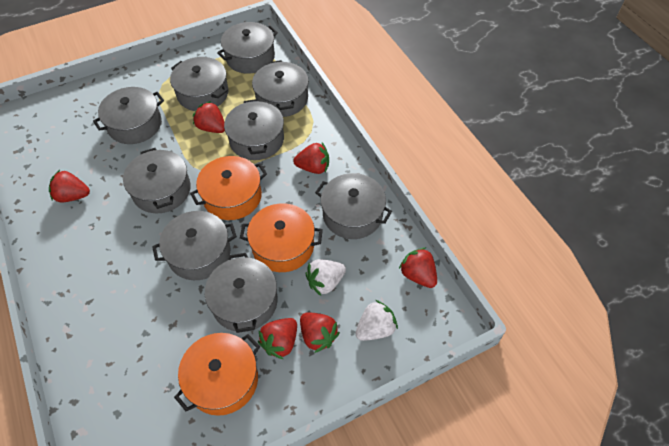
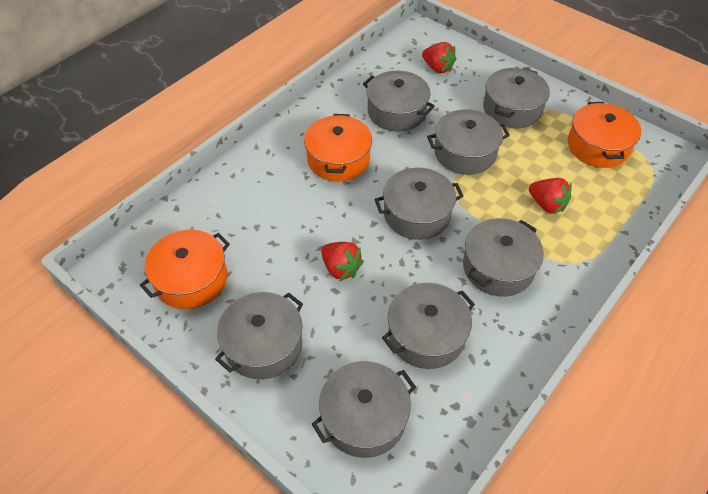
grey pot: 9 -> 8
red strawberry: 6 -> 3
white strawberry: 2 -> 0

